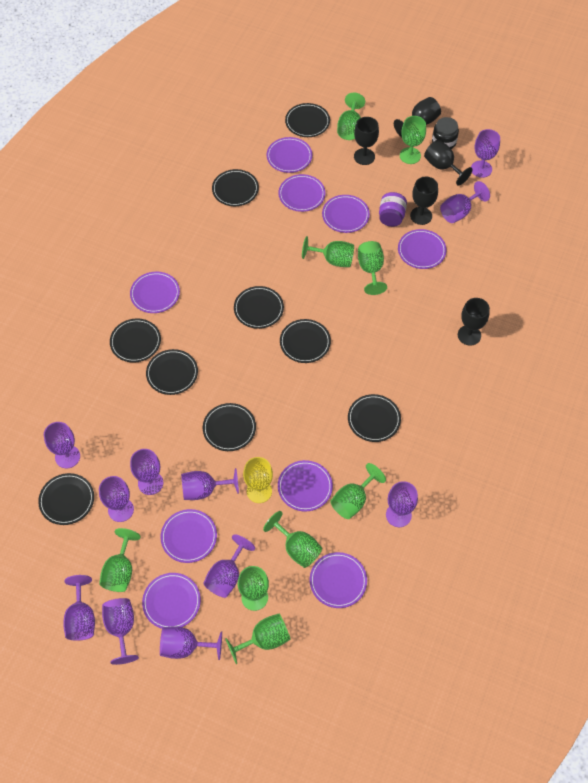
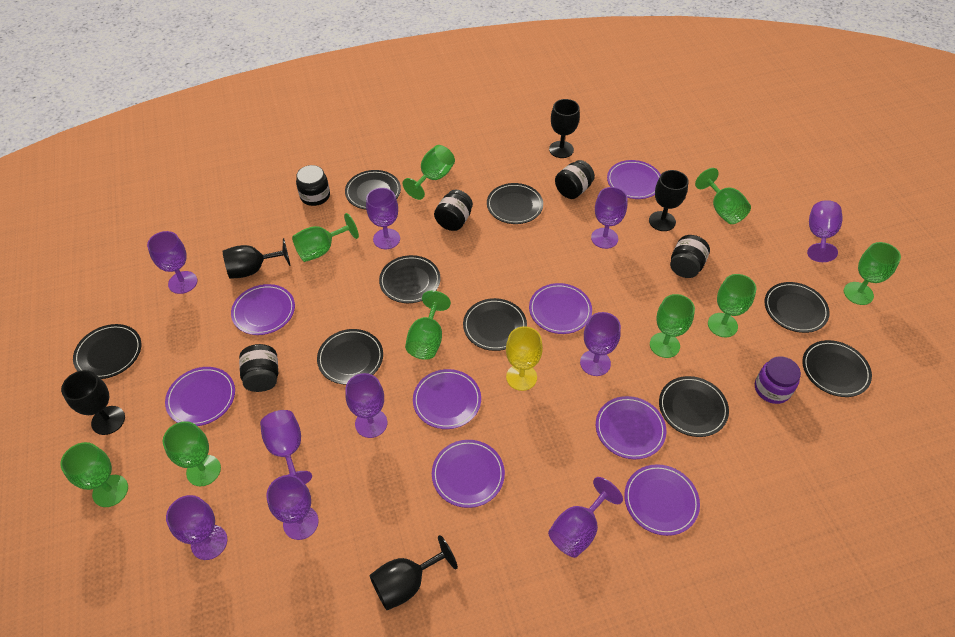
black jar: 1 -> 5
purple goblet: 11 -> 10
purple plate: 9 -> 8

